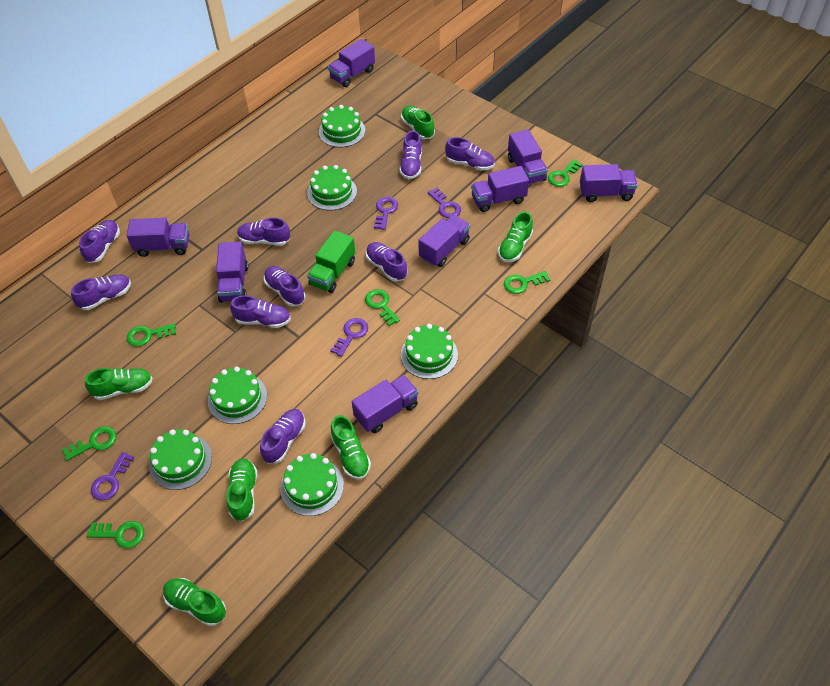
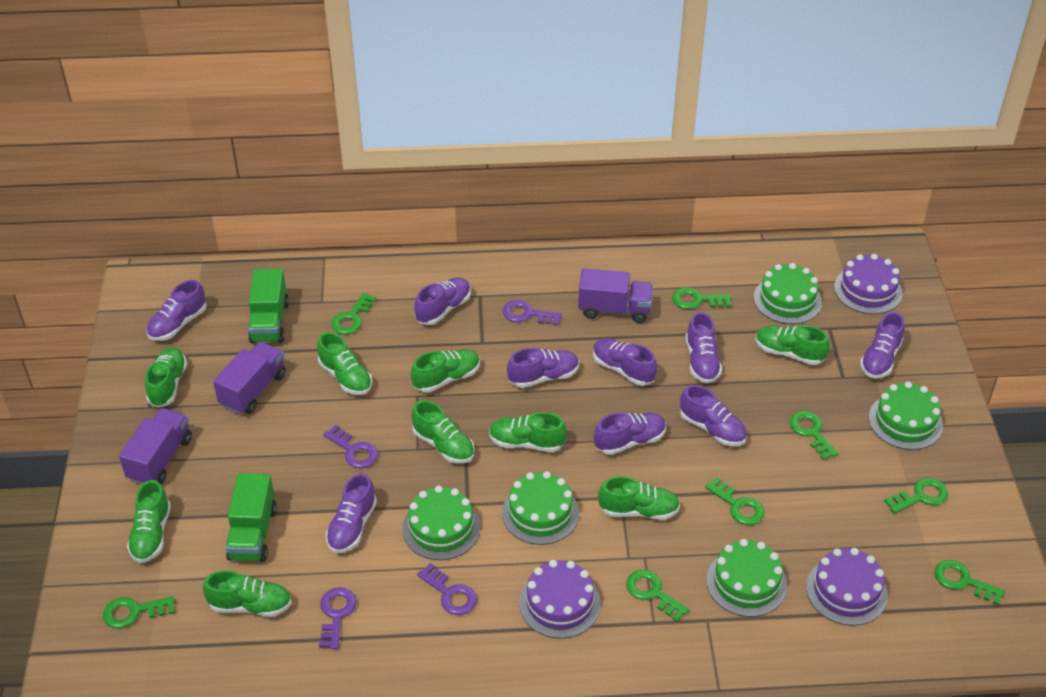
green cake: 6 -> 5
green key: 6 -> 8
green shoe: 6 -> 9
green truck: 1 -> 2
purple cake: 0 -> 3
purple truck: 8 -> 3

